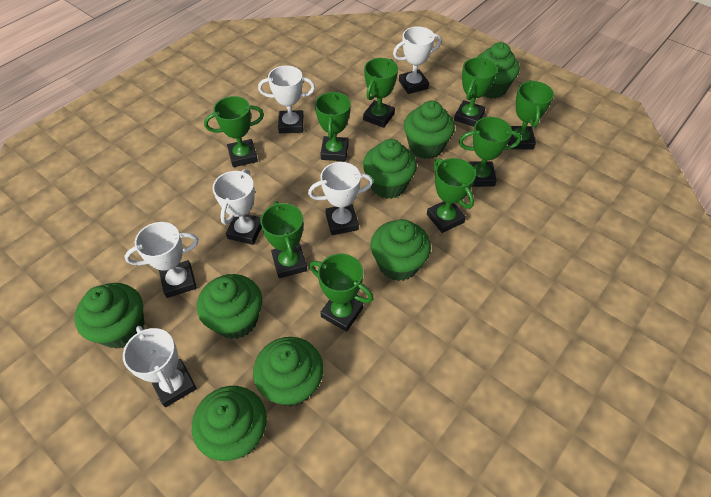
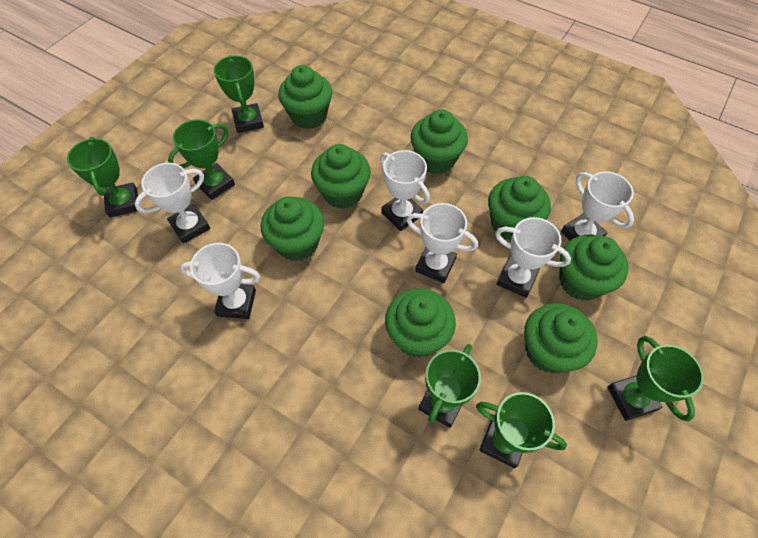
green trophy: 9 -> 6

